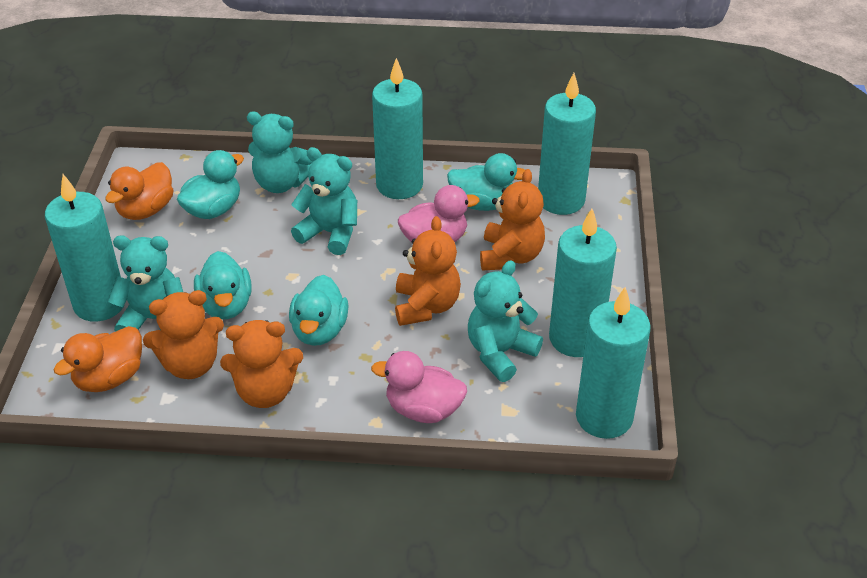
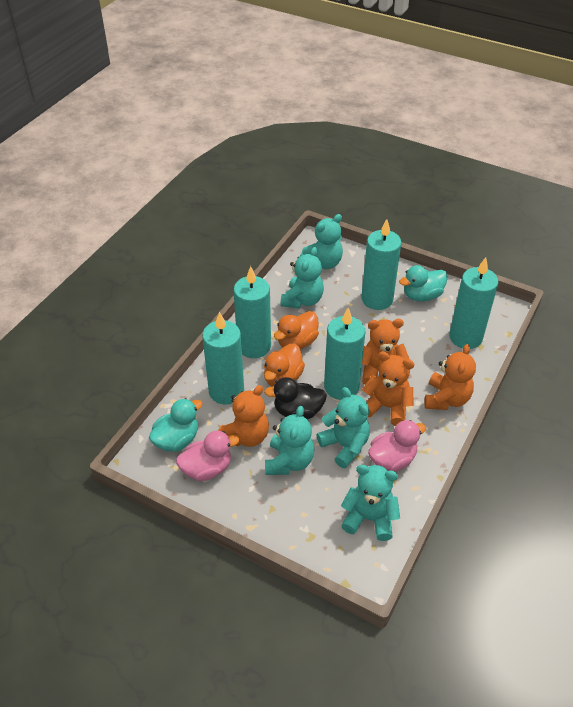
black duck: 0 -> 1
turquoise duck: 4 -> 2
turquoise teddy bear: 4 -> 5

